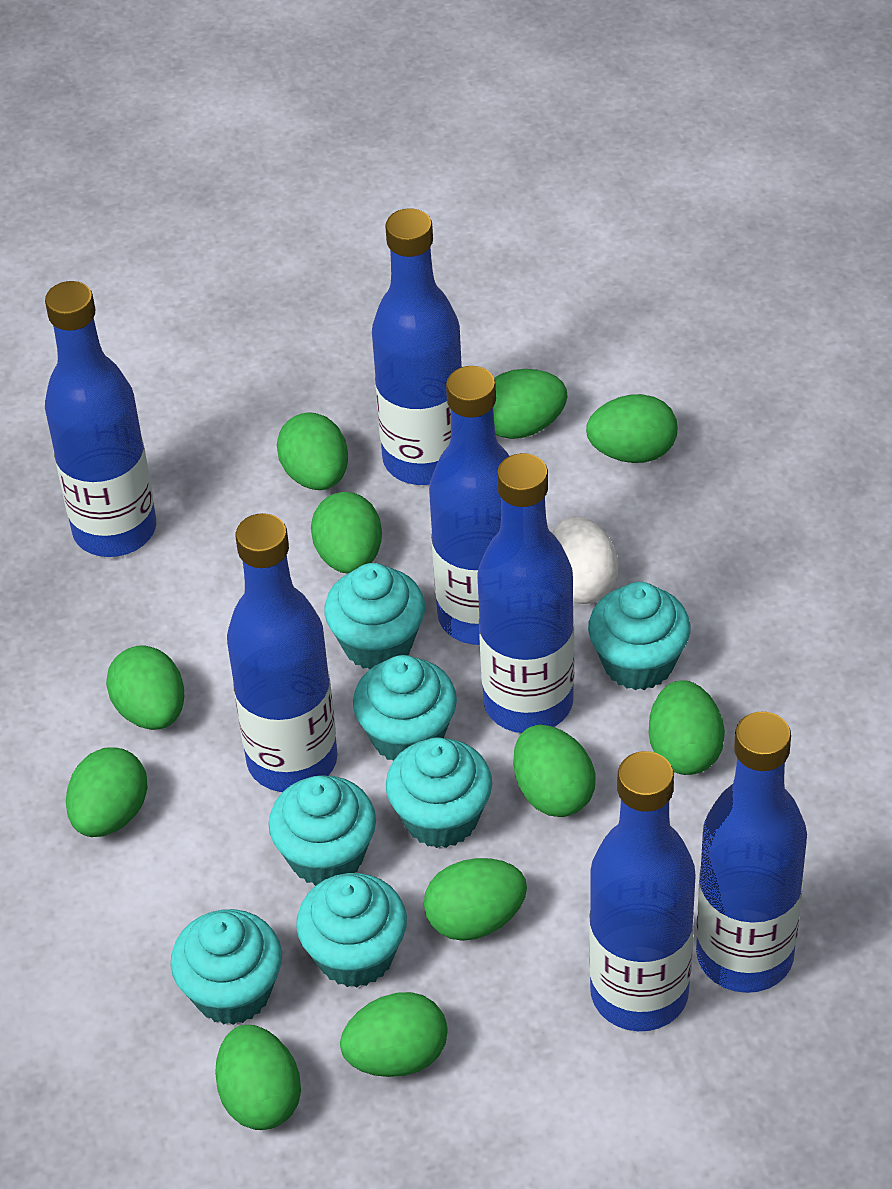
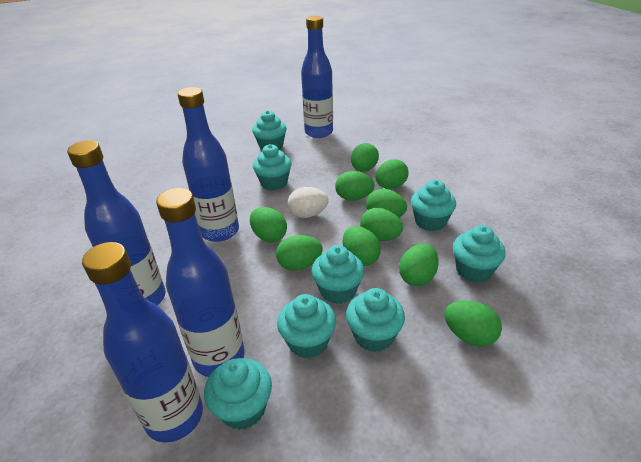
blue bottle: 7 -> 5
green egg: 11 -> 10
turquoise cupcake: 7 -> 8

